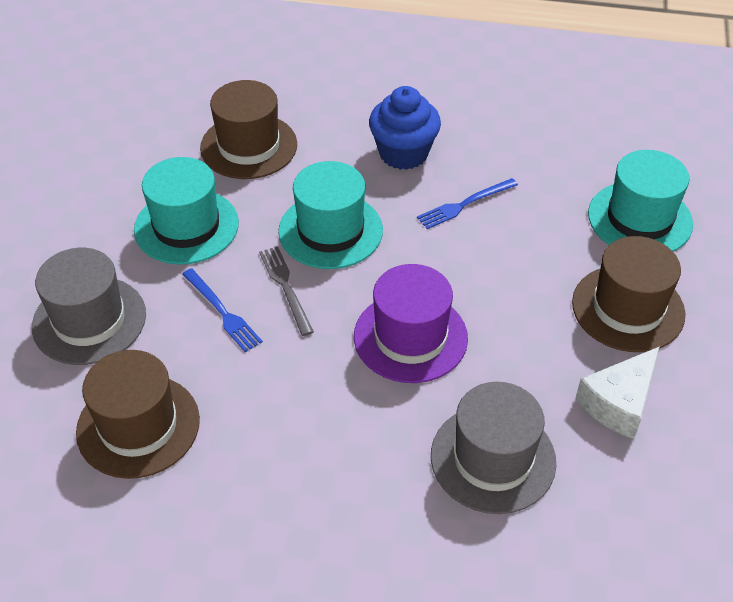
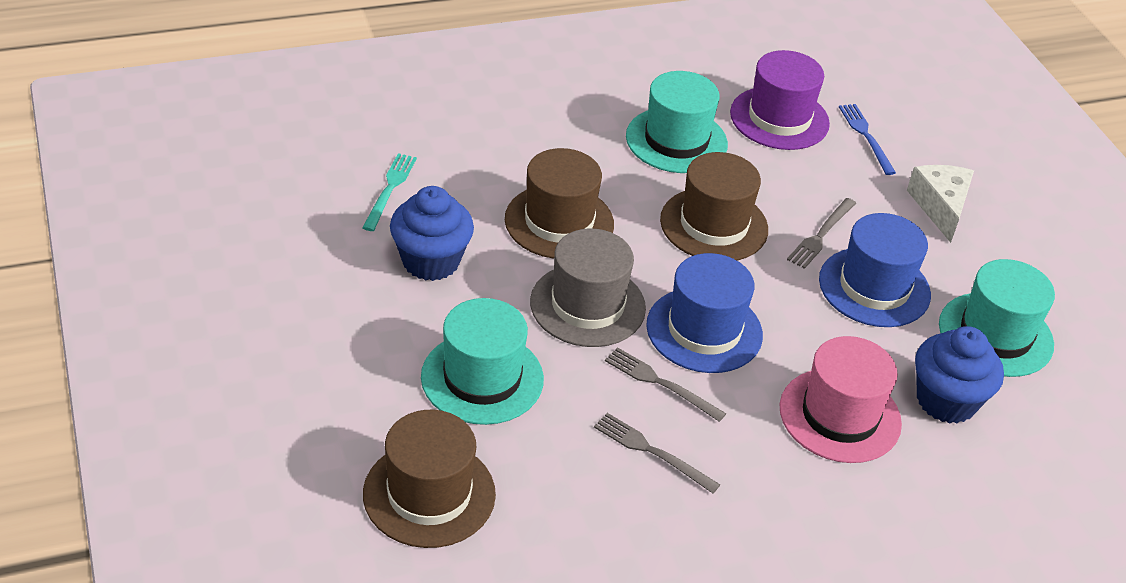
blue cupcake: 1 -> 2
blue fork: 2 -> 1
blue hat: 0 -> 2
grey fork: 1 -> 3
grey hat: 2 -> 1
pink hat: 0 -> 1
turquoise fork: 0 -> 1

